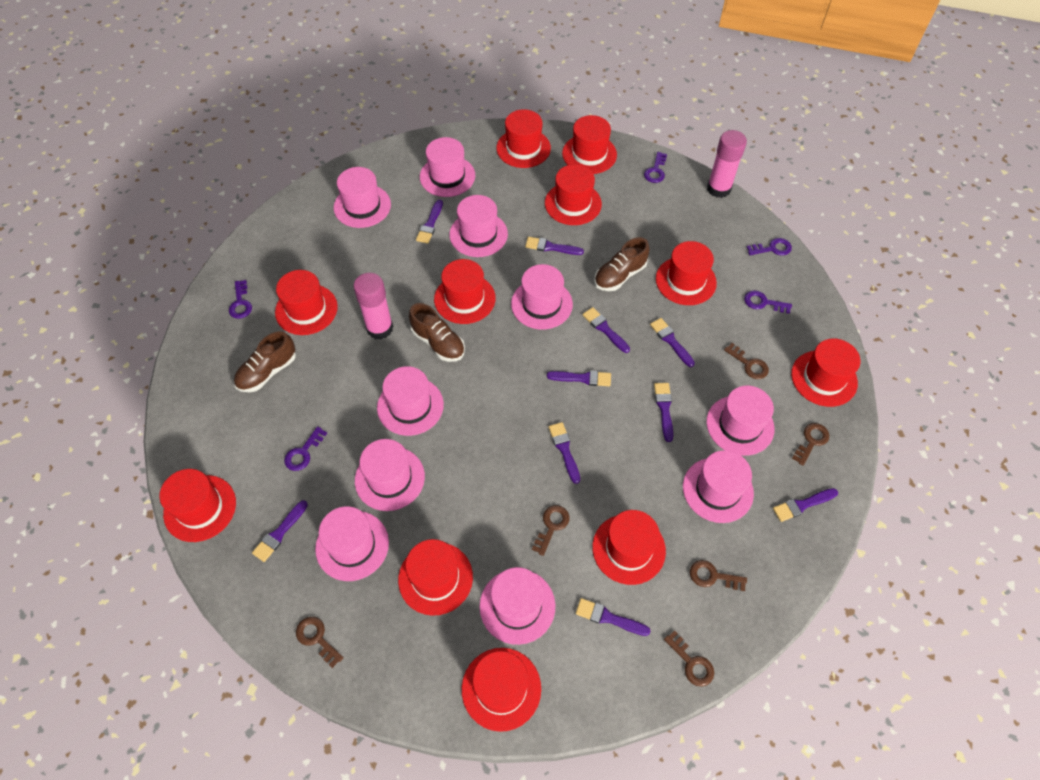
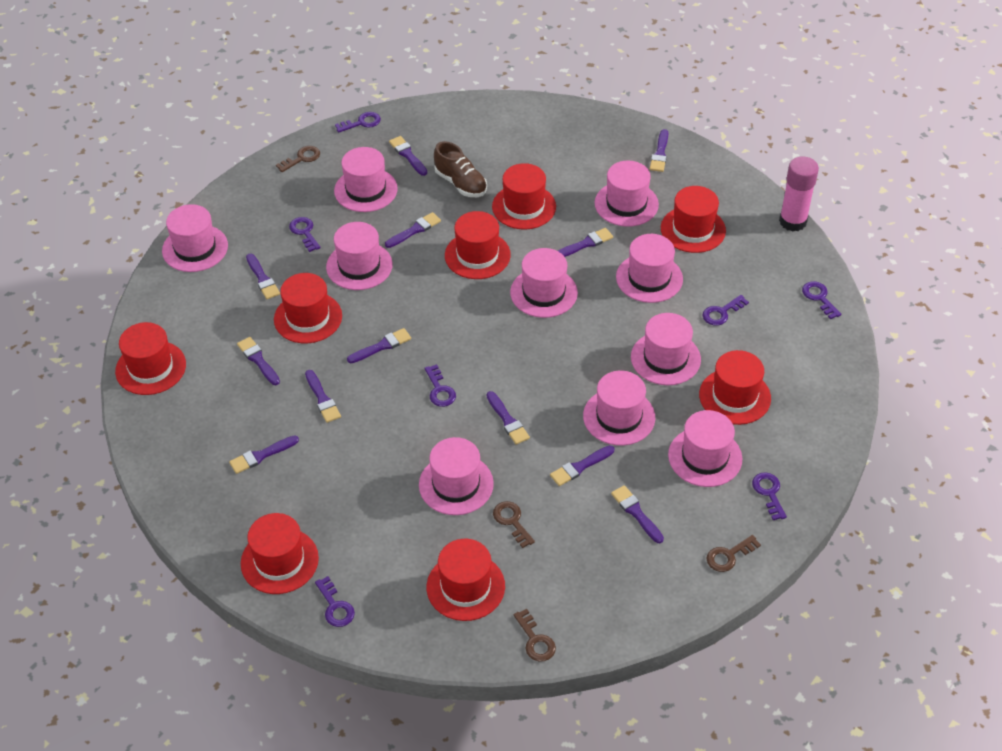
brown key: 6 -> 4
brown shoe: 3 -> 1
pink glue stick: 2 -> 1
purple brush: 10 -> 12
purple key: 5 -> 7
red hat: 11 -> 8

